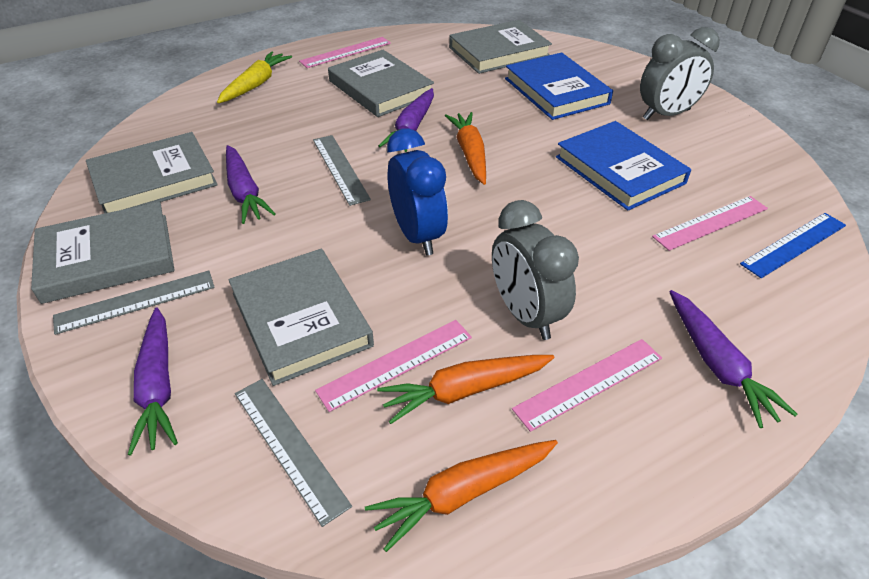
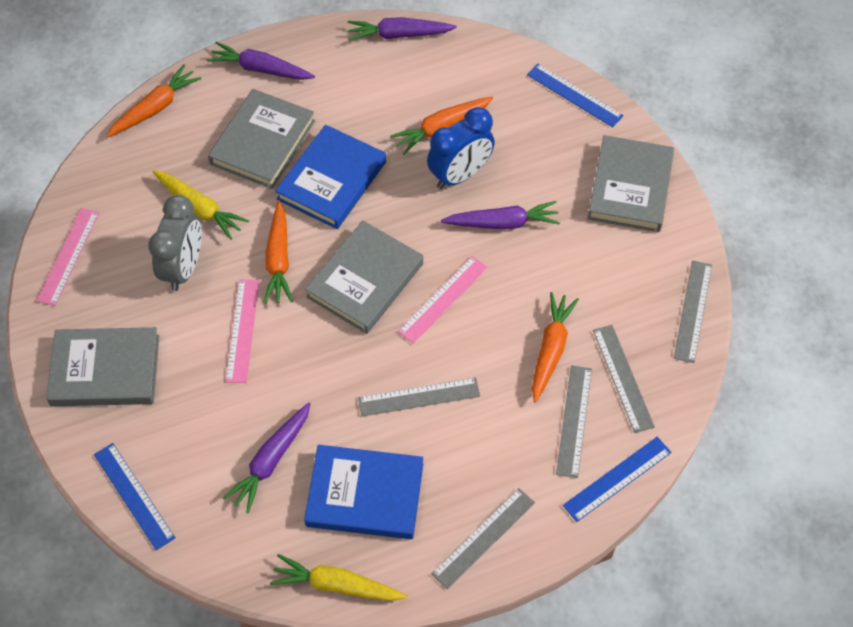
blue ruler: 1 -> 3
grey book: 5 -> 4
grey clock: 2 -> 1
grey ruler: 3 -> 5
orange carrot: 3 -> 4
pink ruler: 4 -> 3
yellow carrot: 1 -> 2

